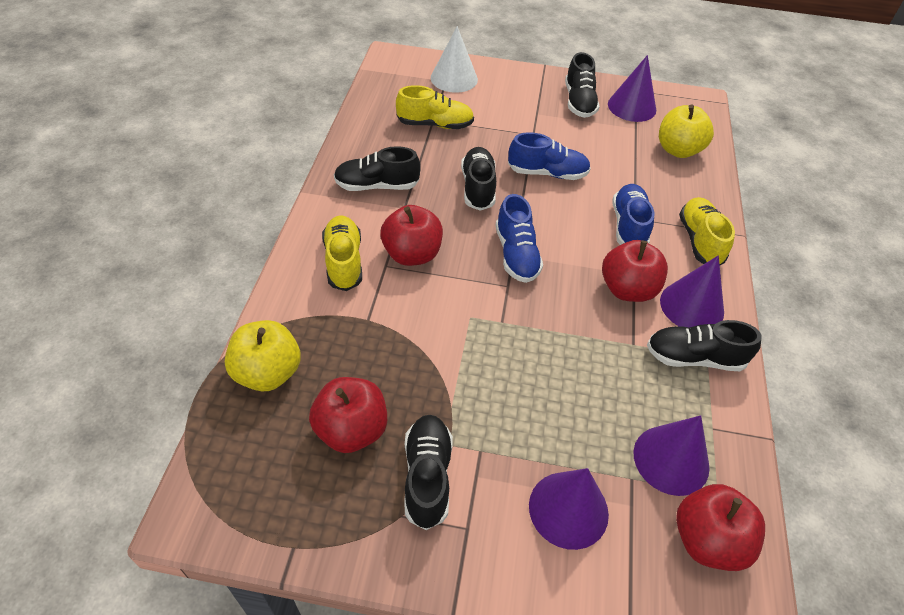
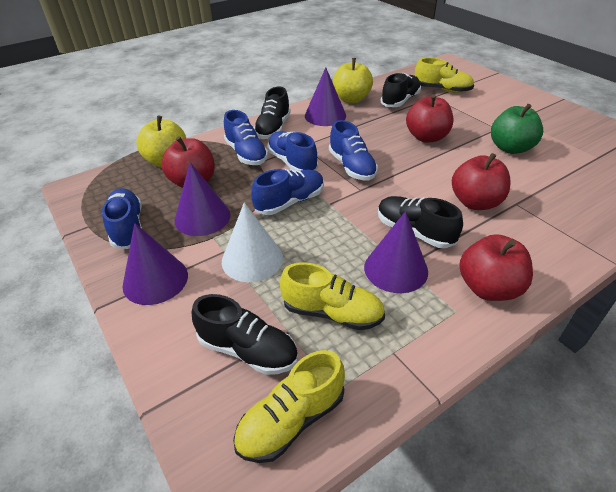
black shoe: 5 -> 4
blue shoe: 3 -> 5
green apple: 0 -> 1

